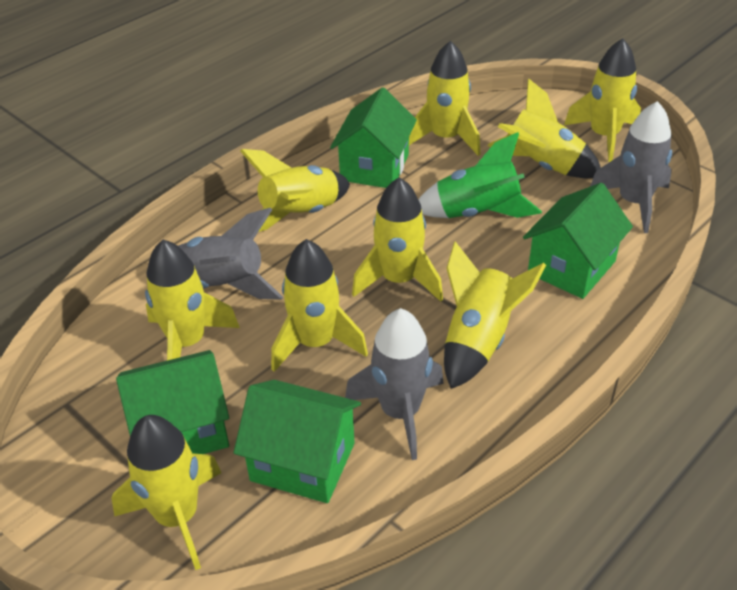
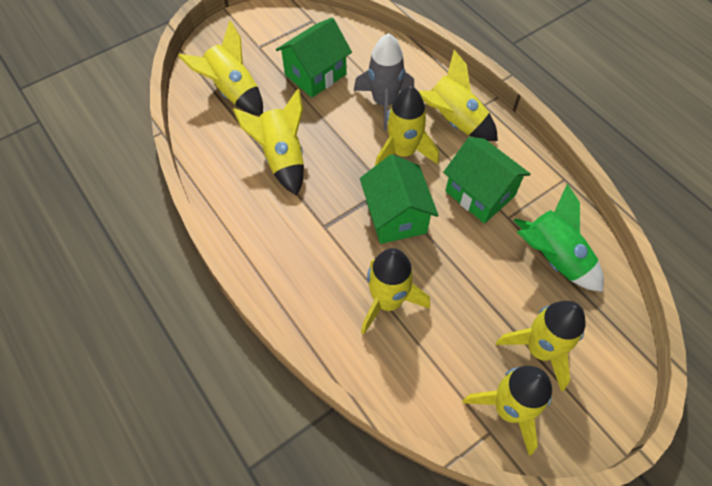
green house: 4 -> 3
grey rocket: 3 -> 1
yellow rocket: 9 -> 7

